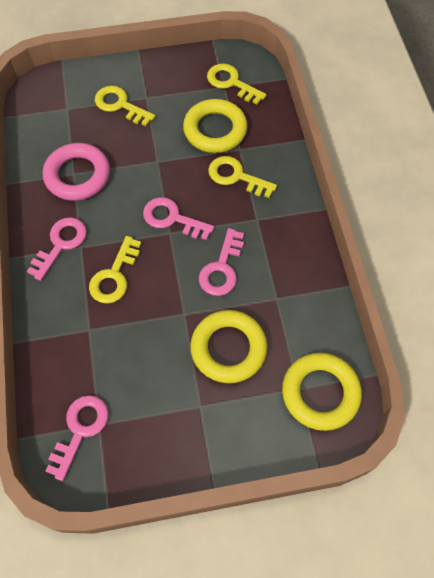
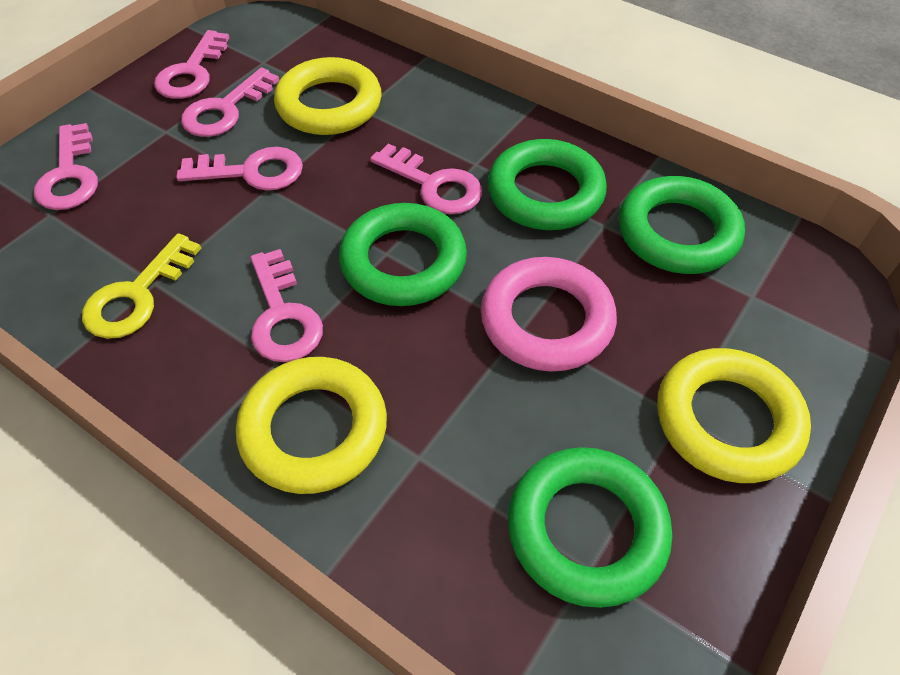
green ring: 0 -> 4
pink key: 4 -> 6
yellow key: 4 -> 1

